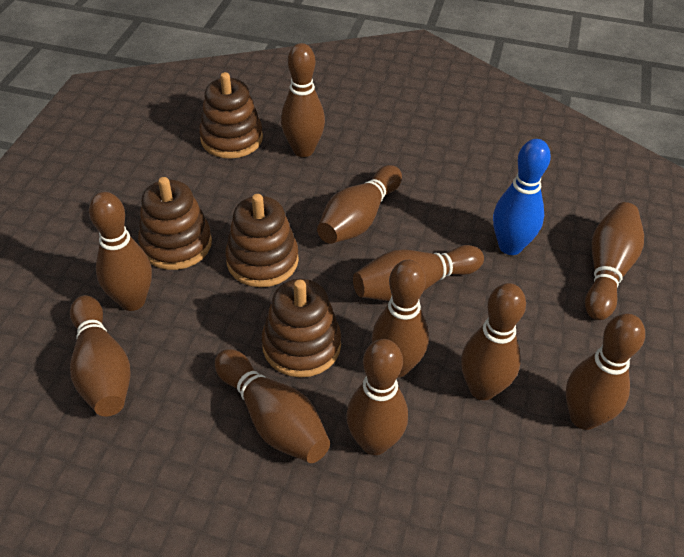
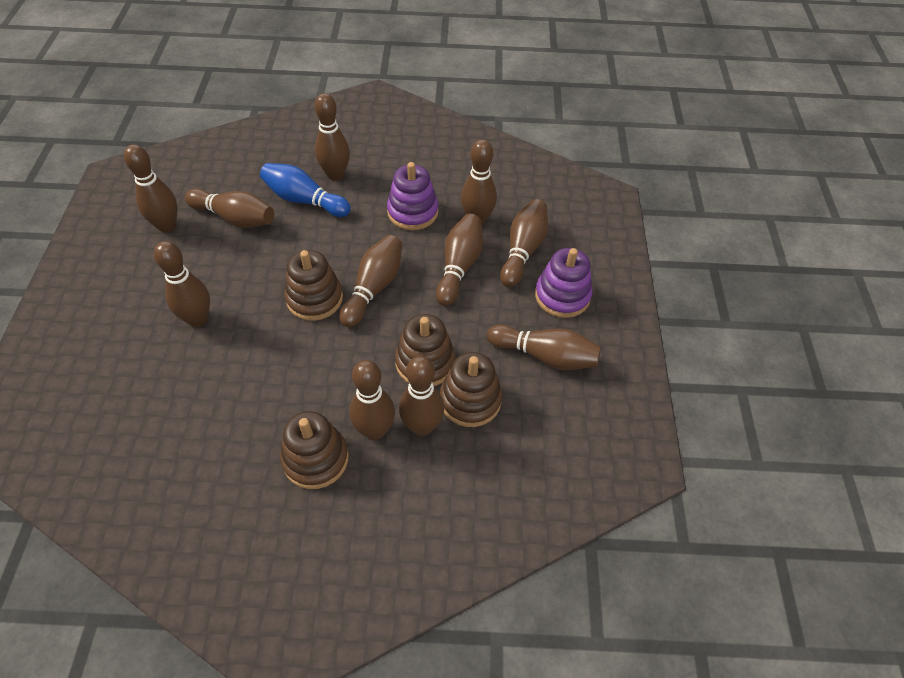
purple stacking toy: 0 -> 2

